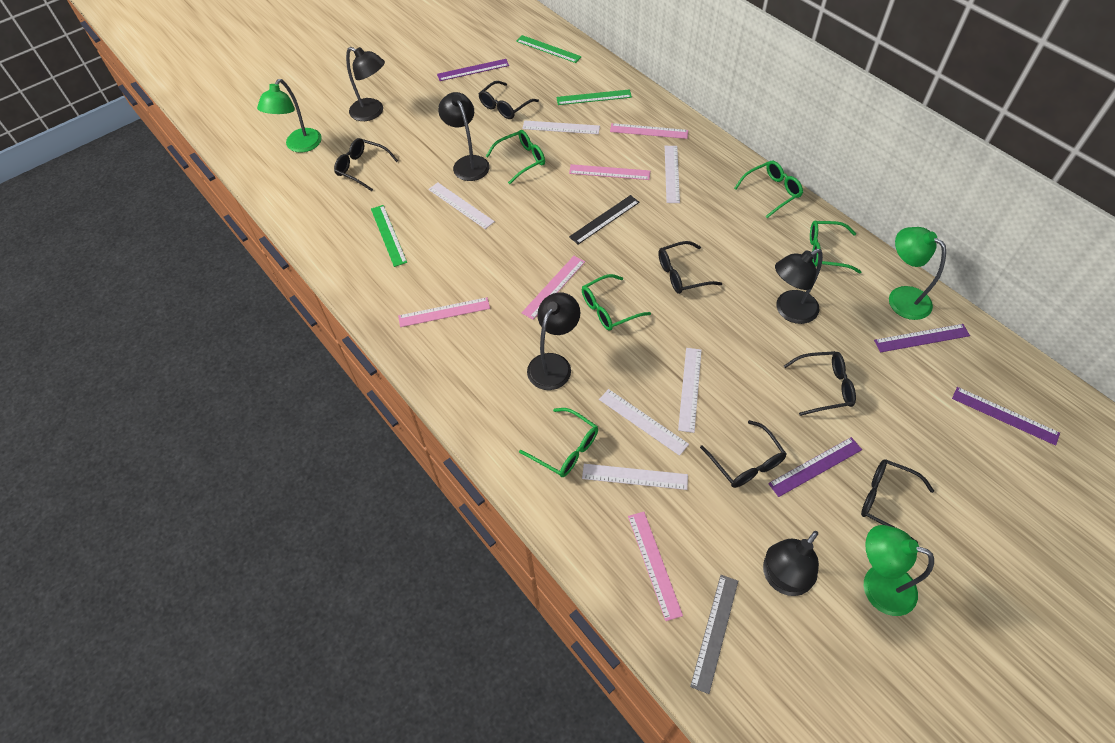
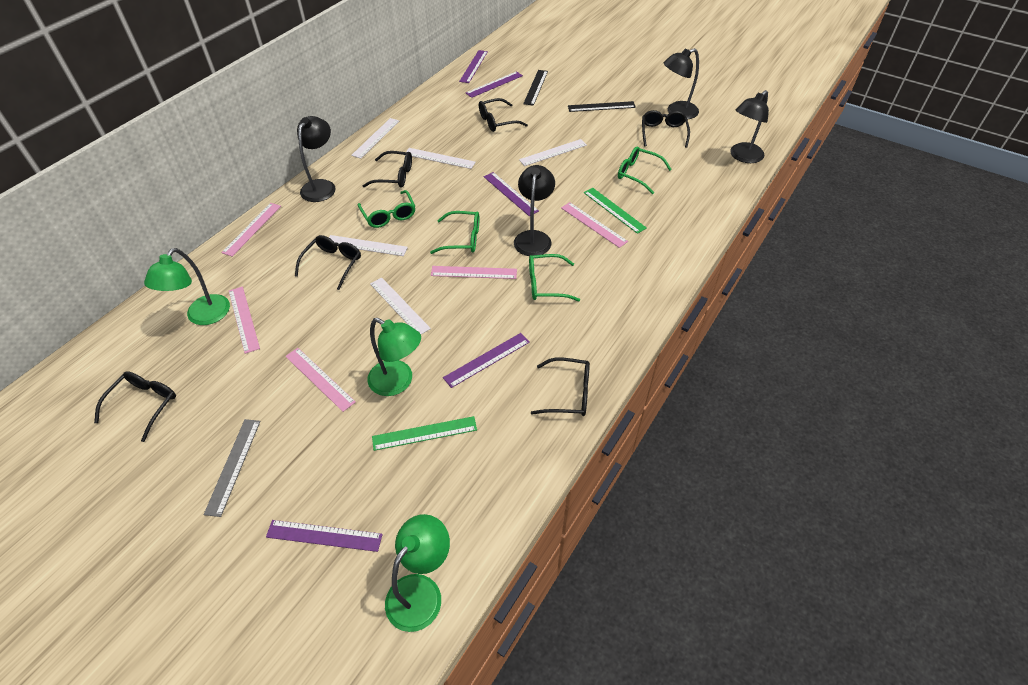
black lamp: 5 -> 4
black ruler: 1 -> 2
green glasses: 5 -> 4
green ruler: 3 -> 2
purple ruler: 4 -> 5
white ruler: 6 -> 5

